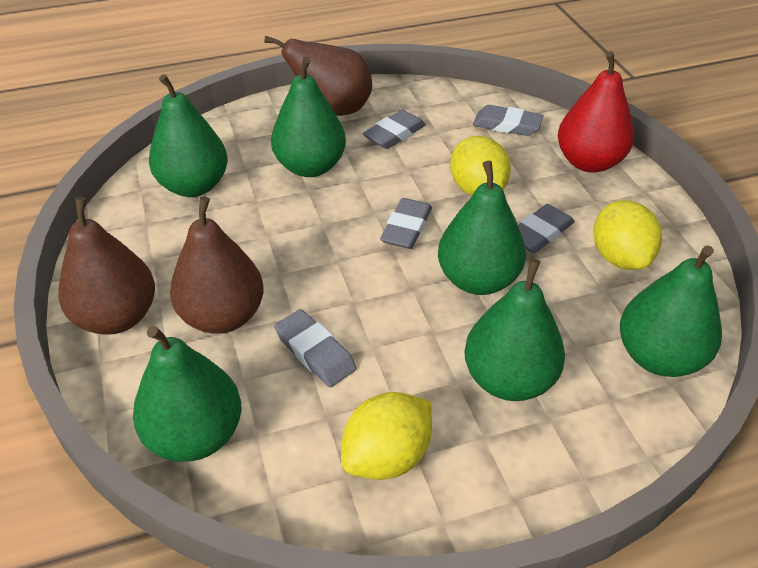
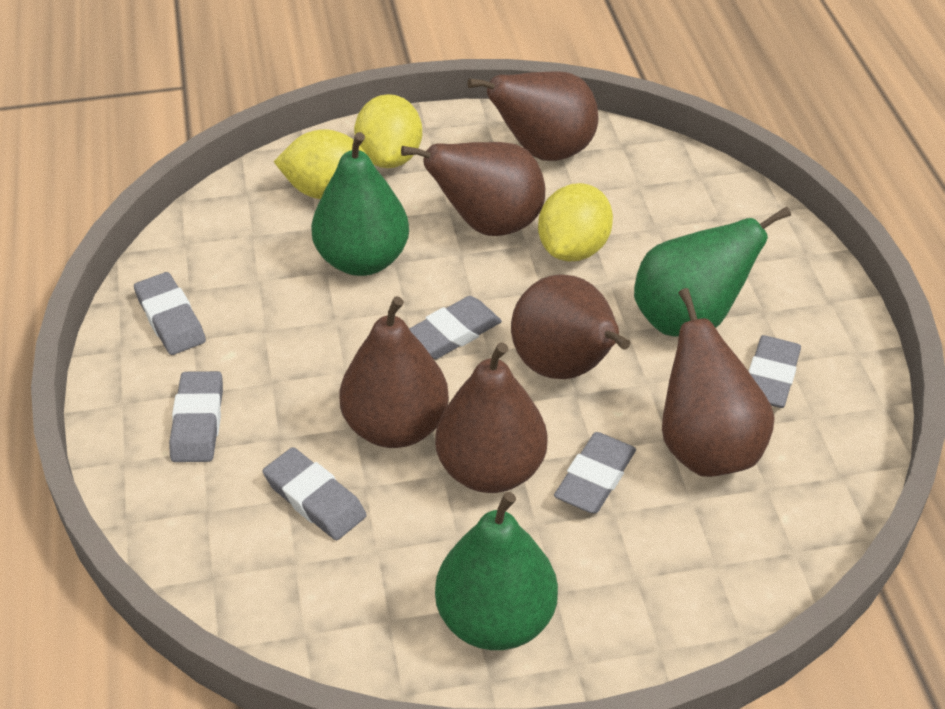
brown pear: 3 -> 6
green pear: 6 -> 3
grey eraser: 5 -> 6
red pear: 1 -> 0

